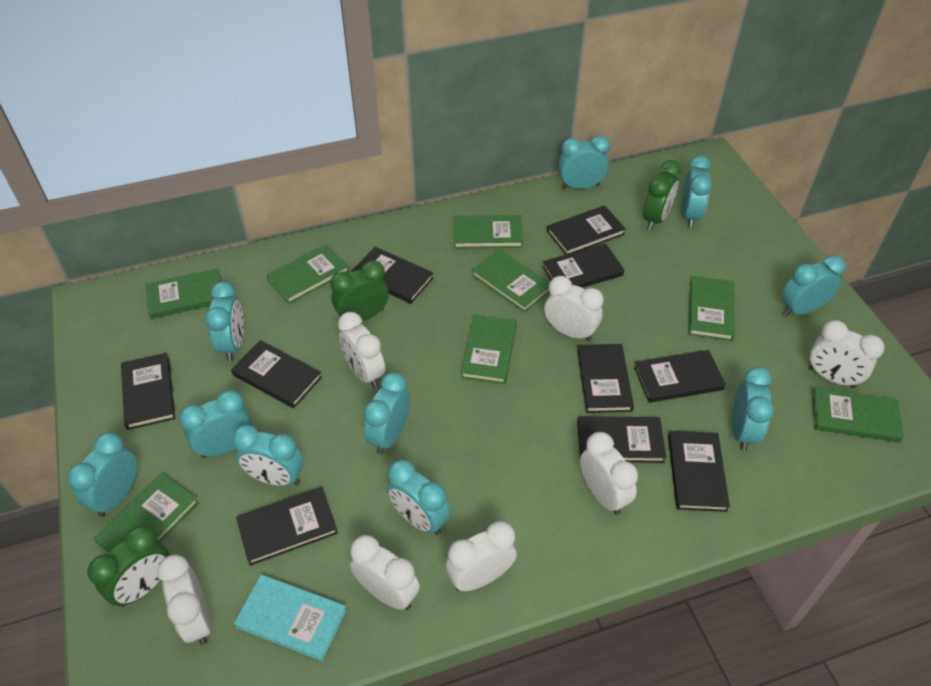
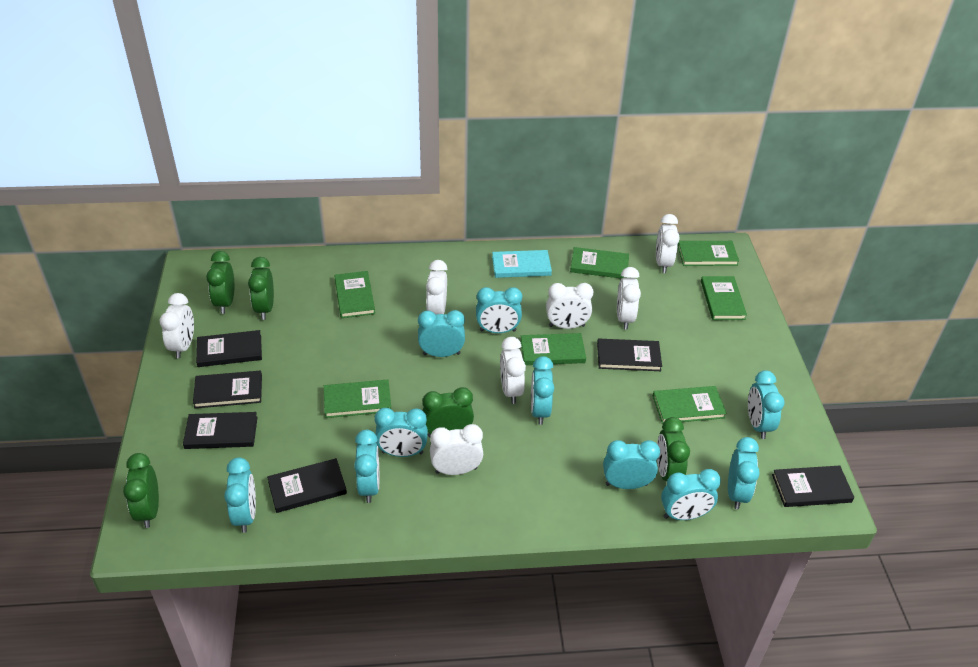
black book: 10 -> 6
green book: 8 -> 7
green clock: 3 -> 5

